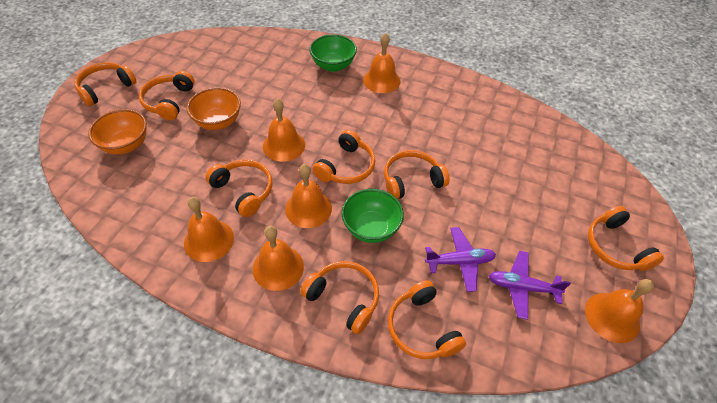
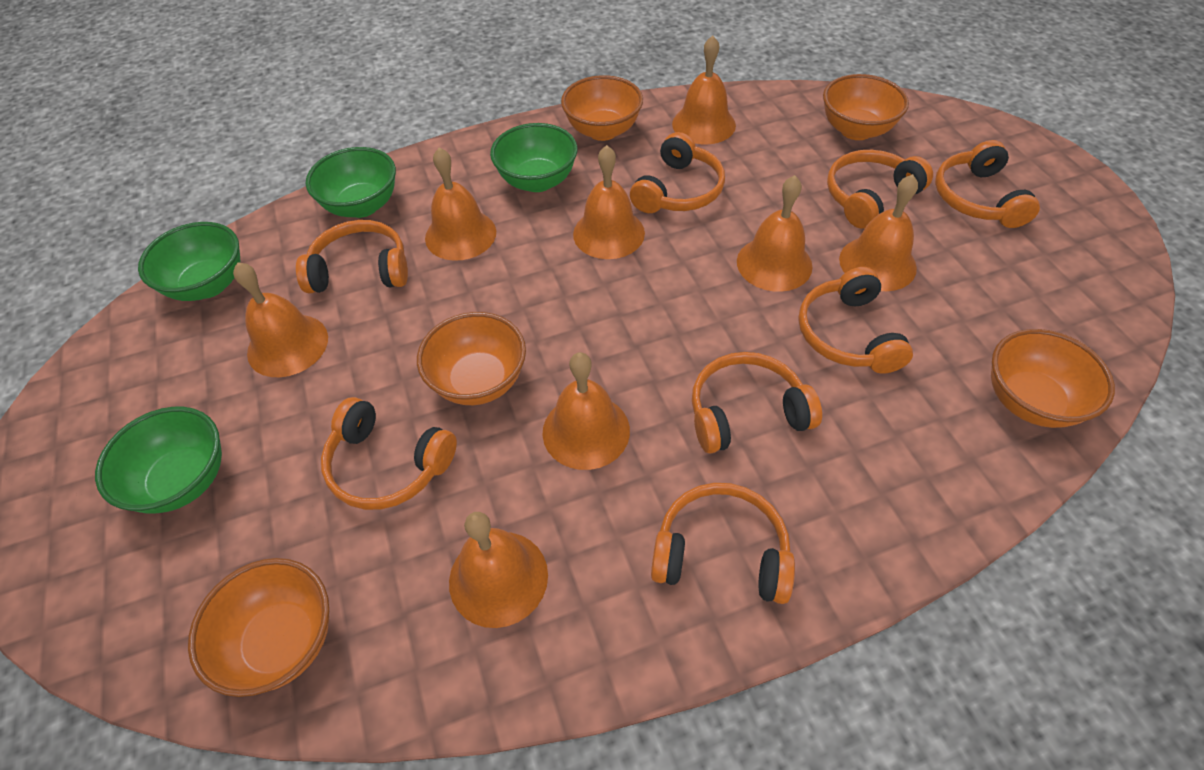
green bowl: 2 -> 4
orange bell: 6 -> 8
orange bowl: 2 -> 5
purple plane: 2 -> 0

